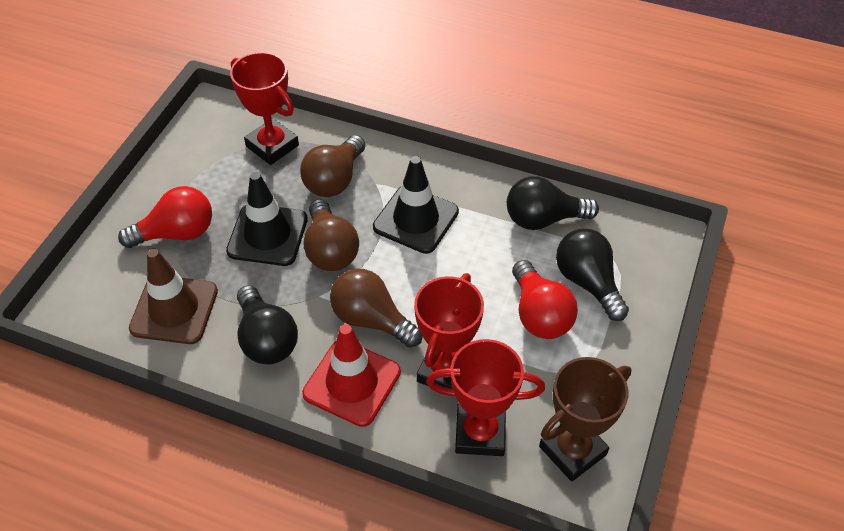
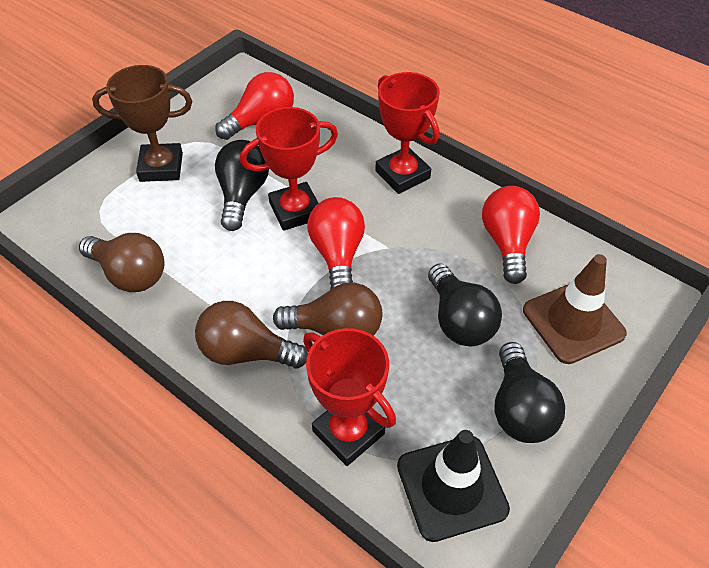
black traffic cone: 2 -> 1
red light bulb: 2 -> 3
red traffic cone: 1 -> 0

